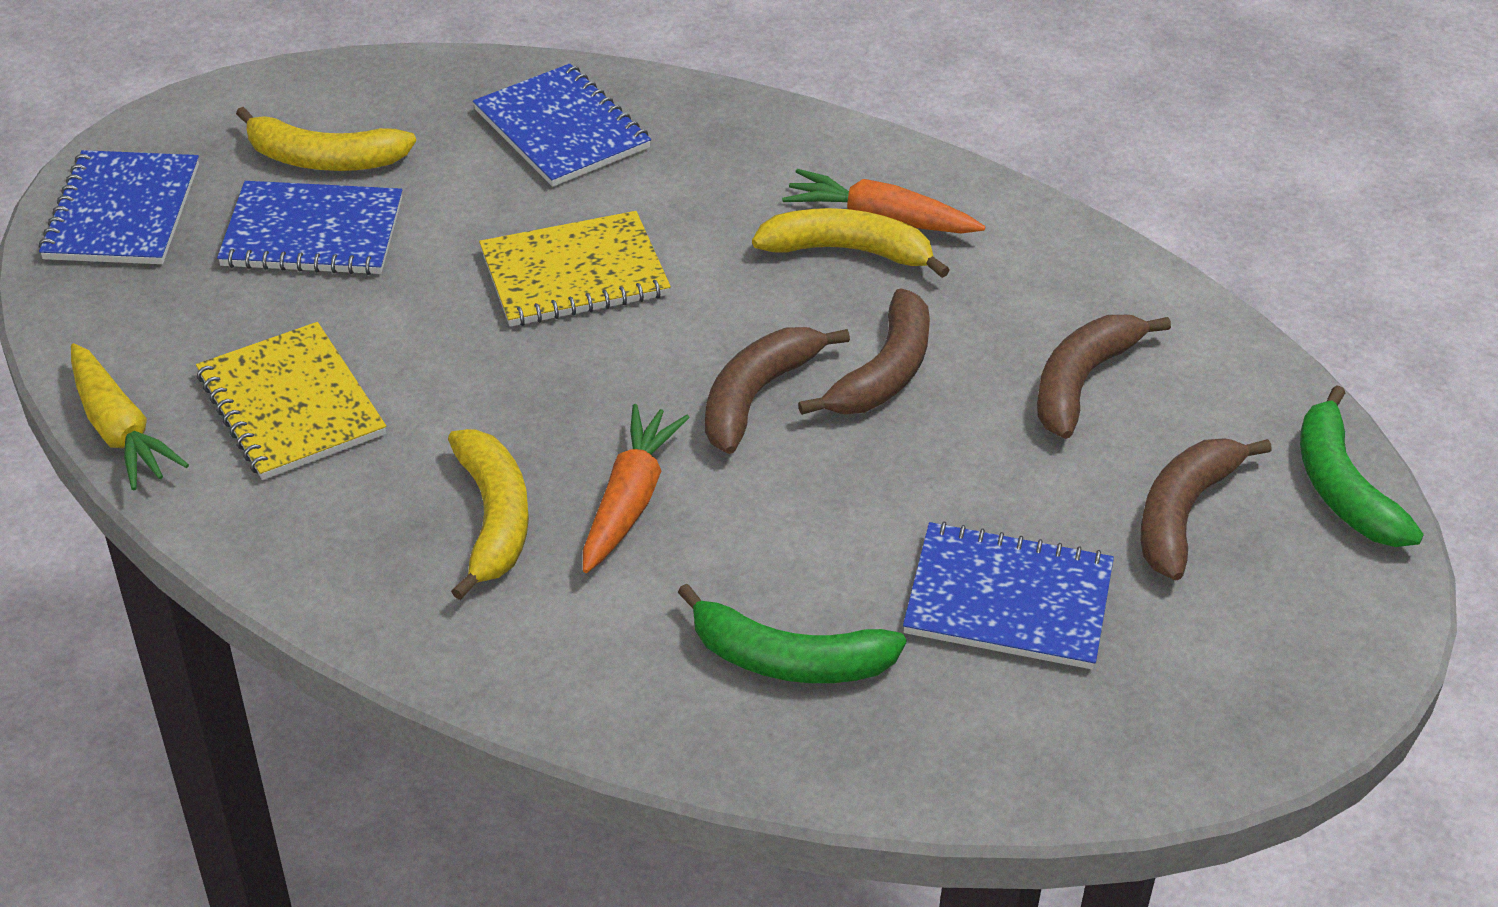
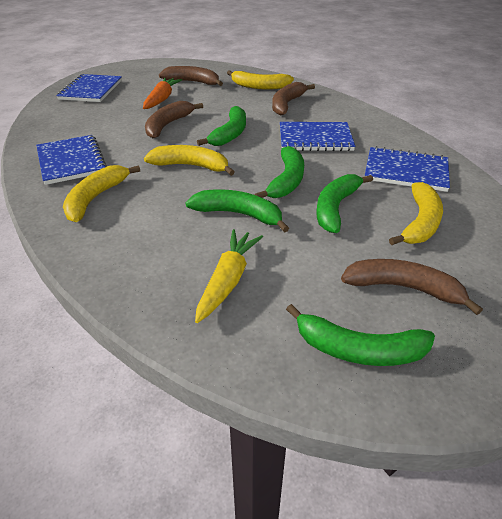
green banana: 2 -> 5
orange carrot: 2 -> 1
yellow banana: 3 -> 4
yellow notebook: 2 -> 0

